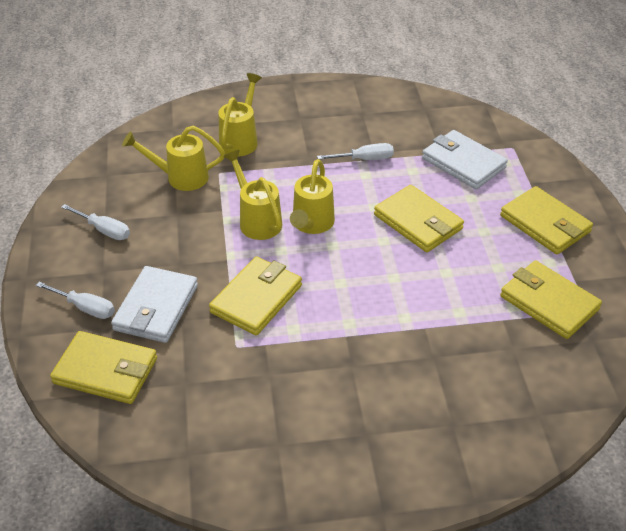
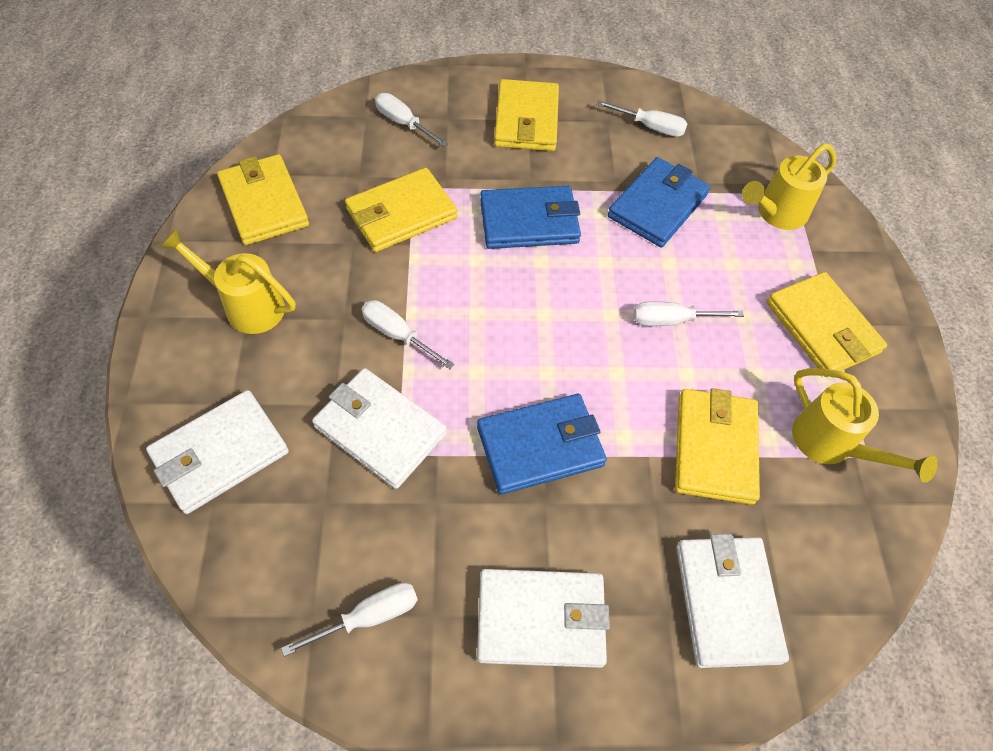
blue wallet: 0 -> 3
white screwdriver: 3 -> 5
white wallet: 2 -> 4
yellow watering can: 4 -> 3

